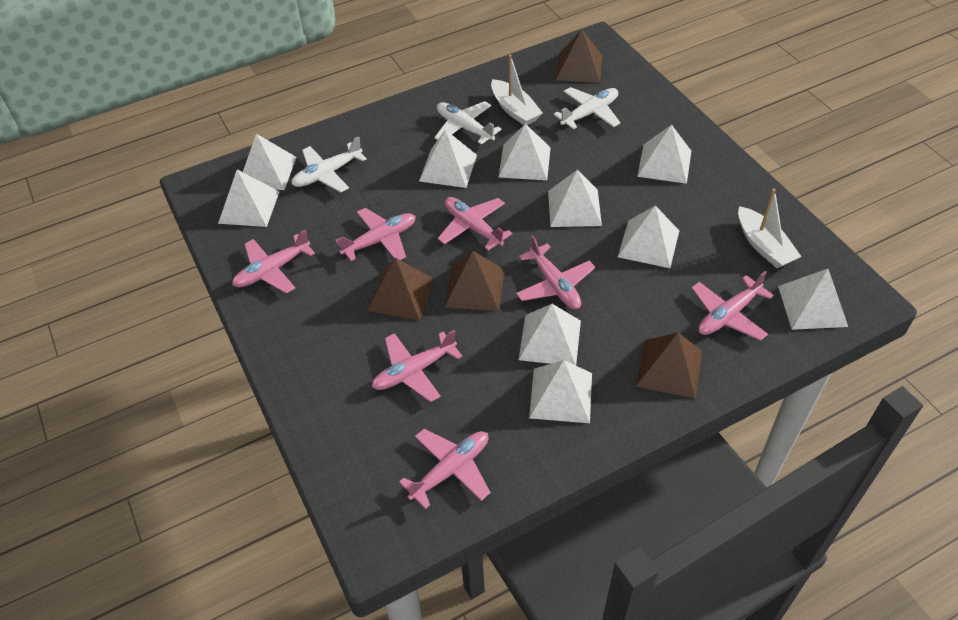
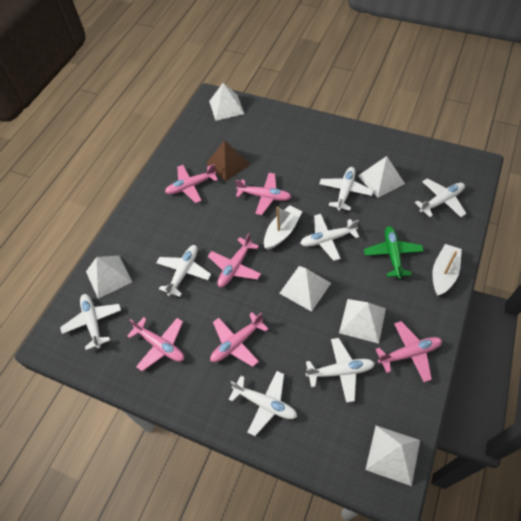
brown pyramid: 4 -> 1
green plane: 0 -> 1
pink plane: 7 -> 6
white plane: 3 -> 7
white pyramid: 10 -> 6

